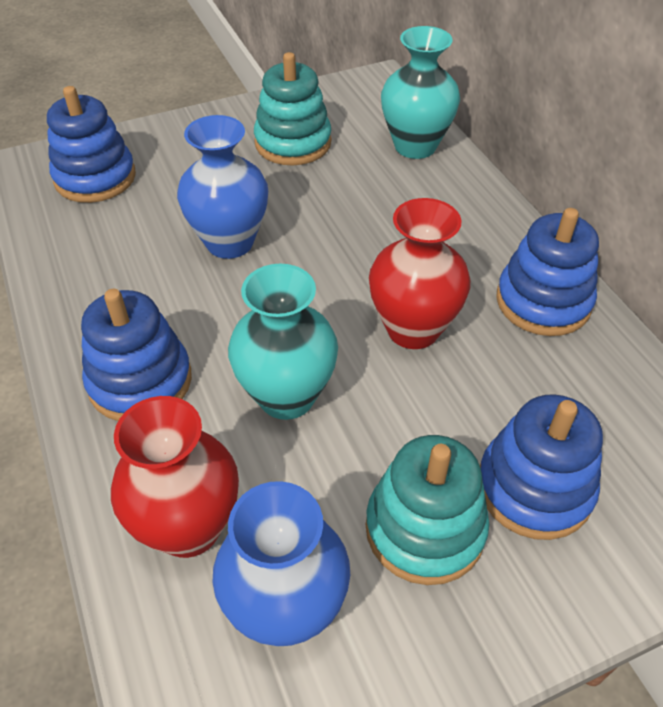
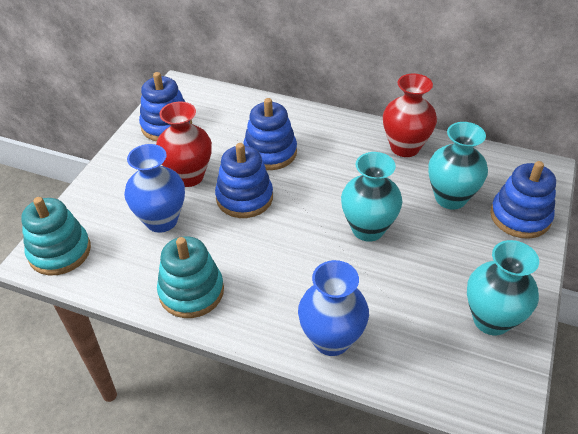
turquoise vase: 2 -> 3

